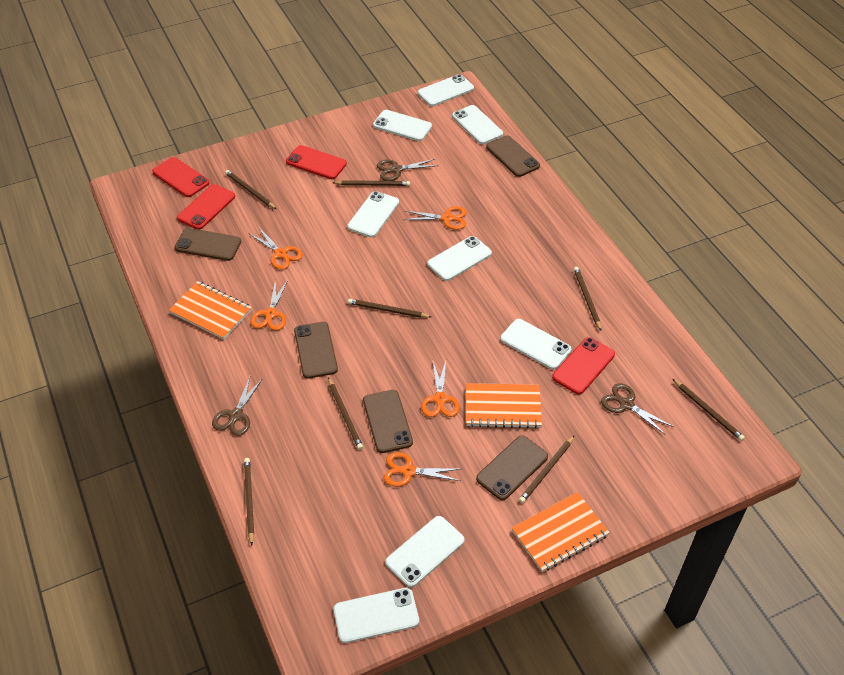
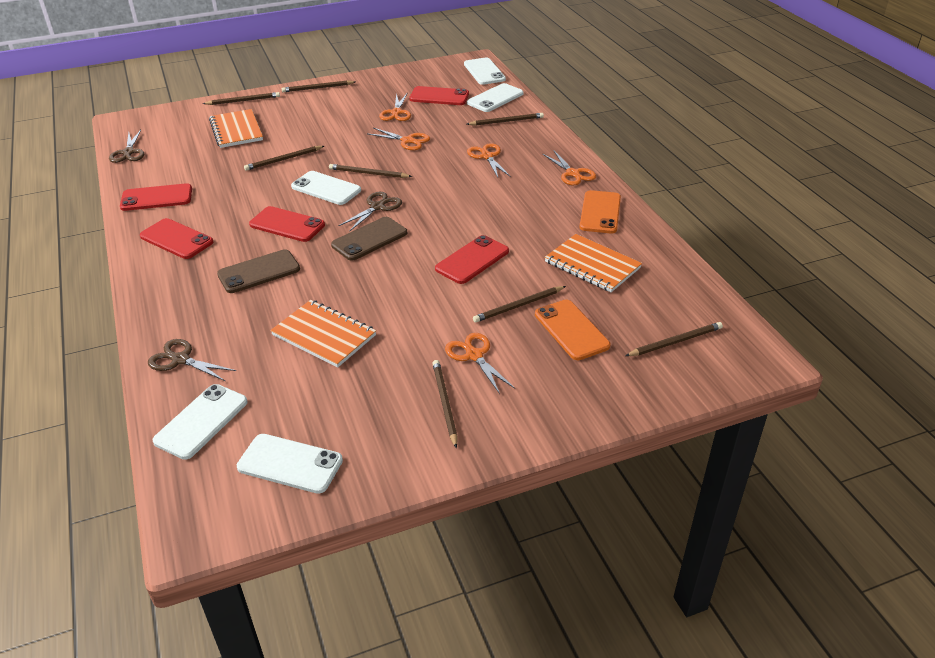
brown phone: 5 -> 2
orange phone: 0 -> 2
red phone: 4 -> 5
white phone: 8 -> 5

